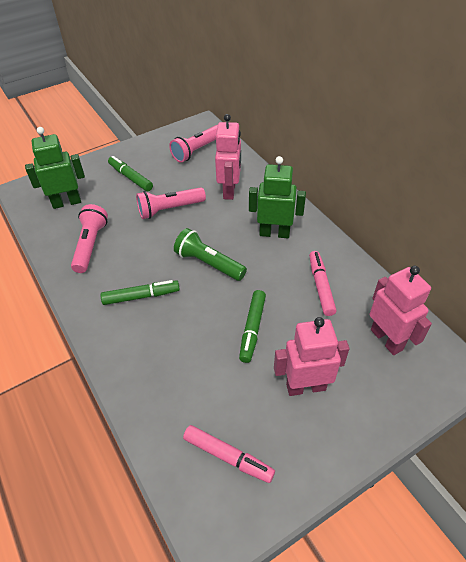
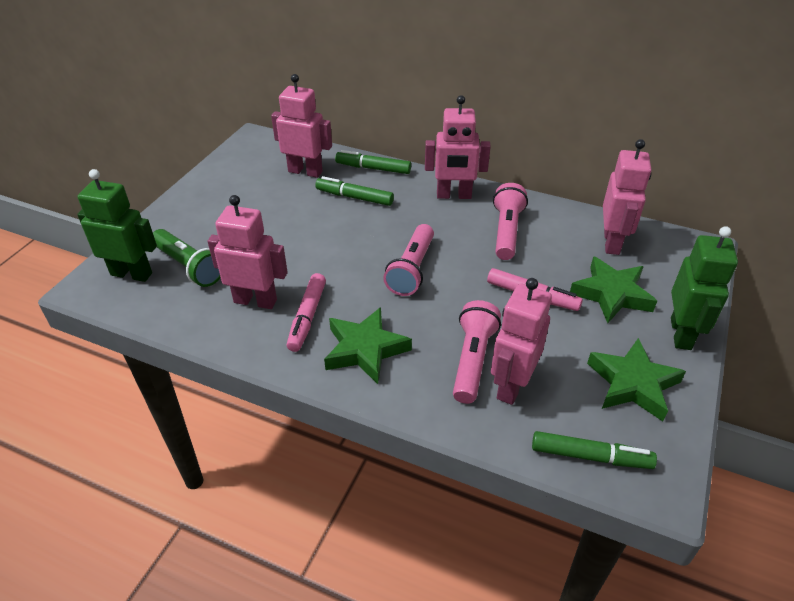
green star: 0 -> 3
pink robot: 3 -> 5

